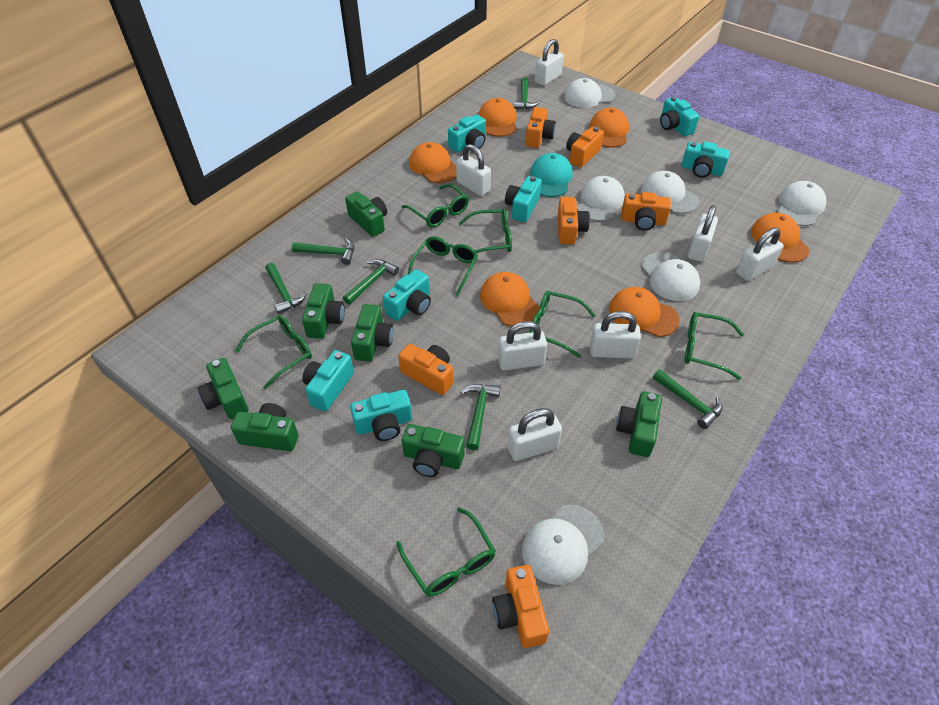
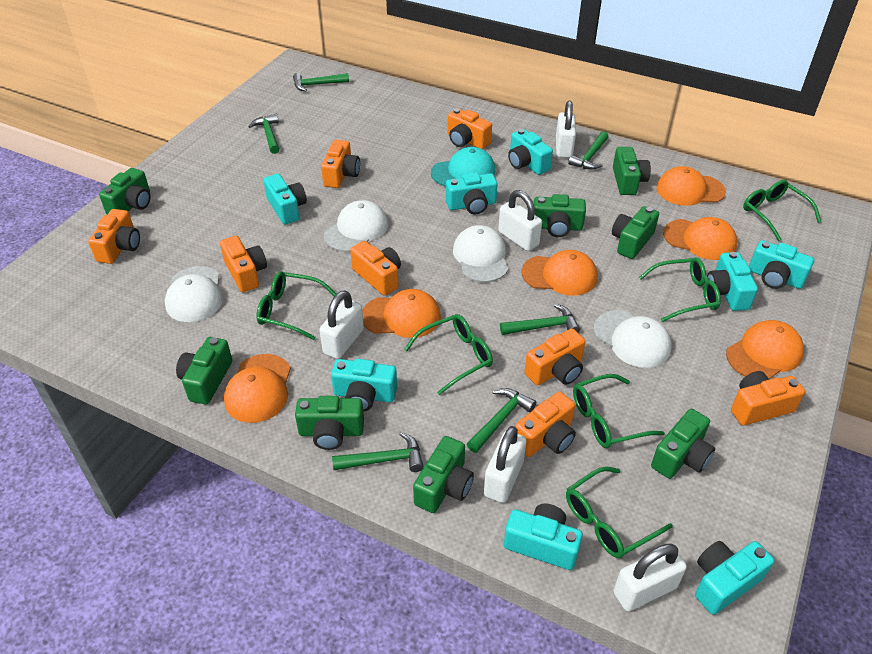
green camera: 7 -> 8
green glasses: 7 -> 6
orange camera: 6 -> 8
turquoise camera: 7 -> 8
white cap: 6 -> 4
white padlock: 7 -> 5

